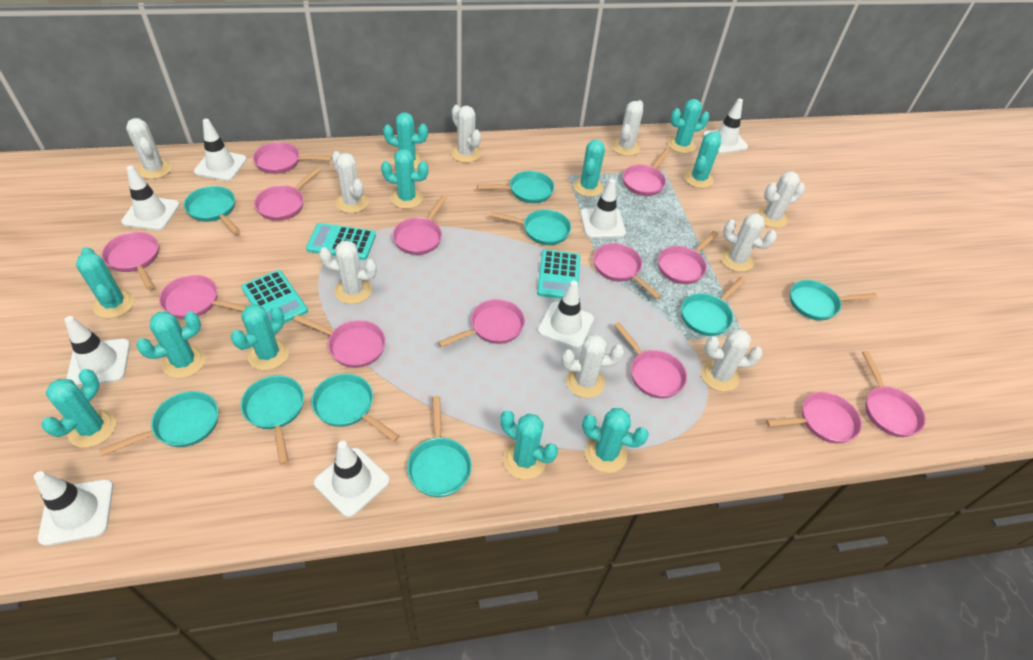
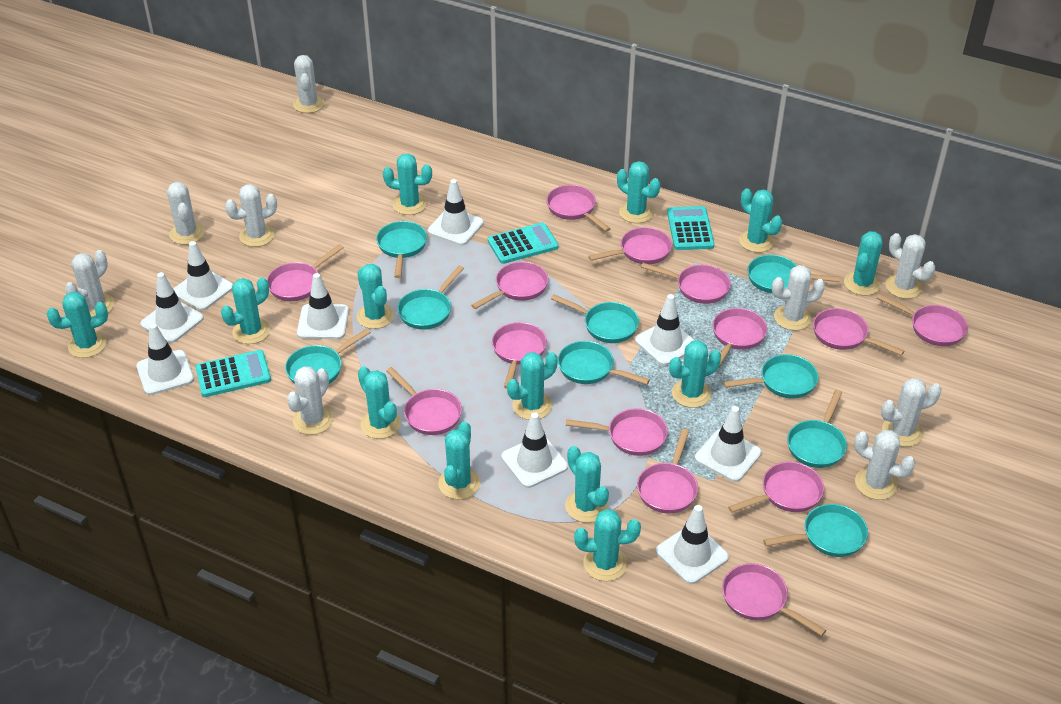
pink pan: 13 -> 14
turquoise cactus: 11 -> 13
white traffic cone: 8 -> 9

